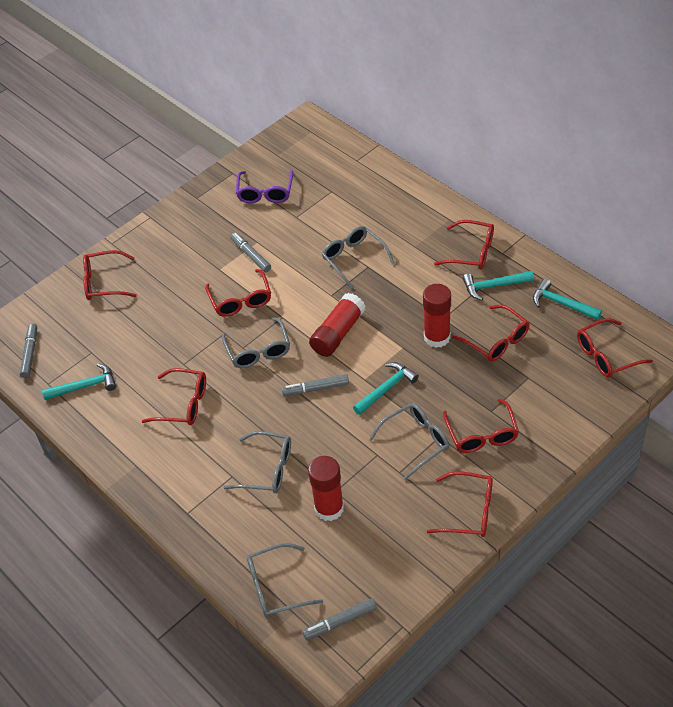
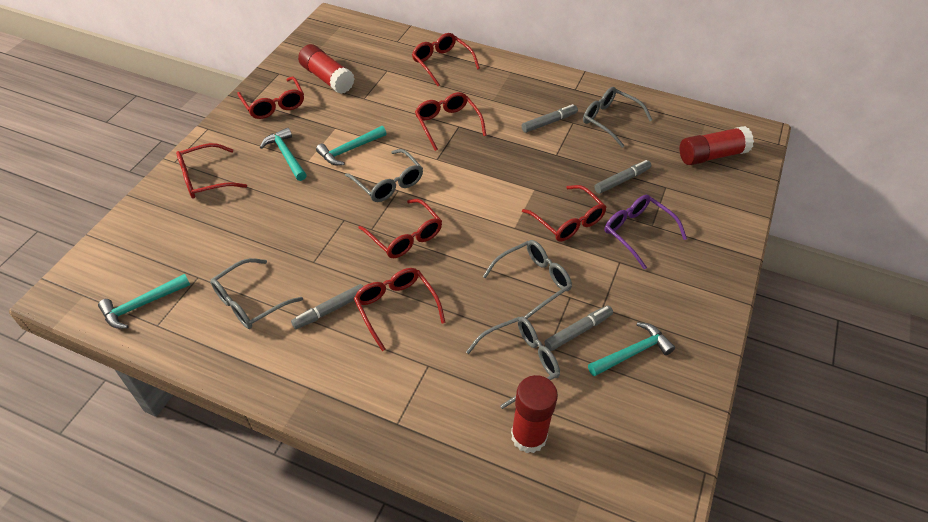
red glasses: 8 -> 7

